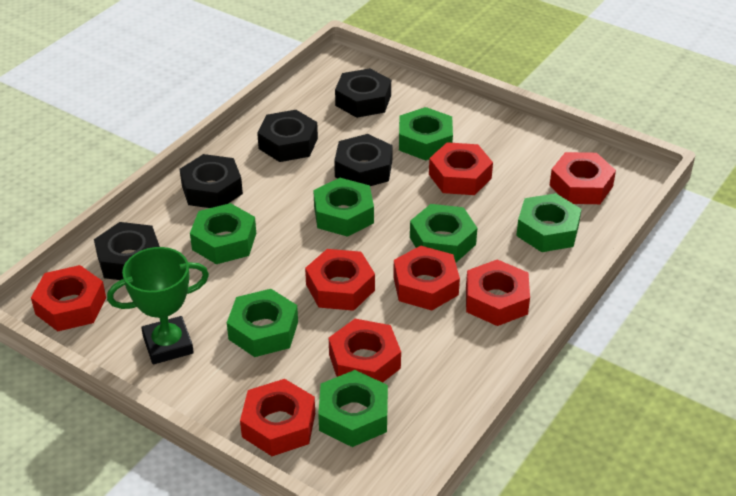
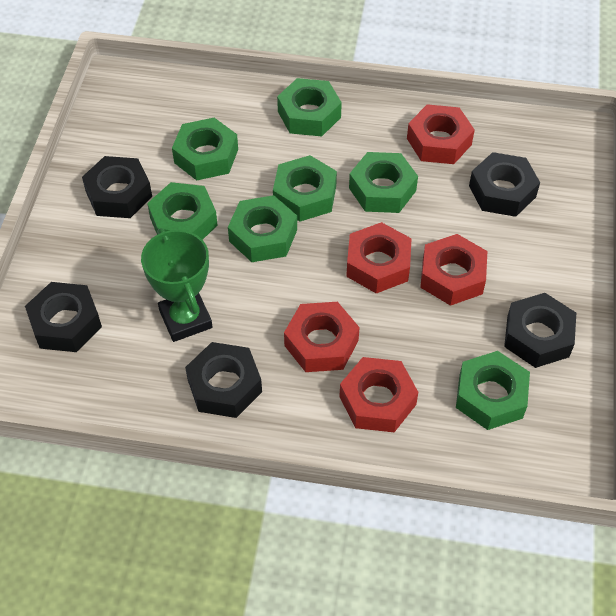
red nut: 8 -> 5

